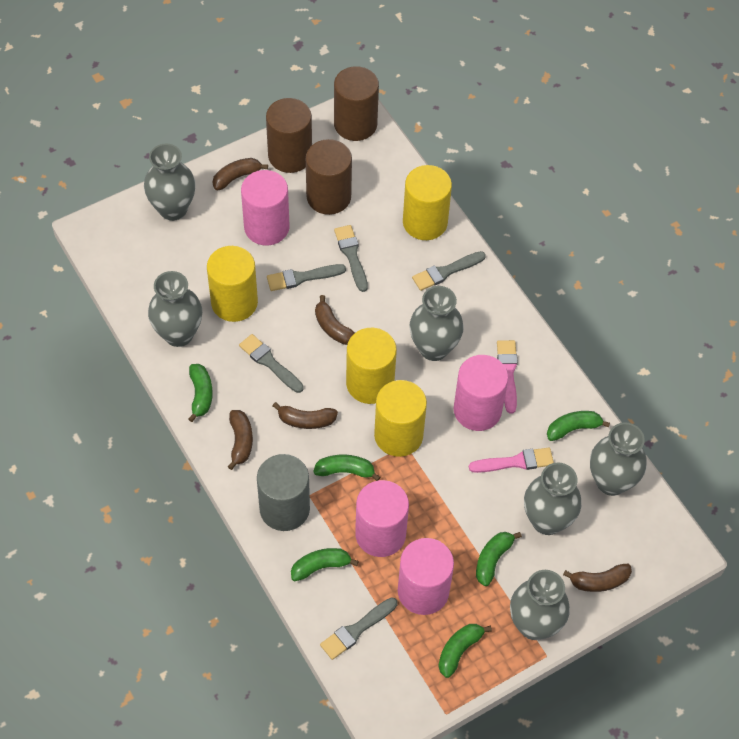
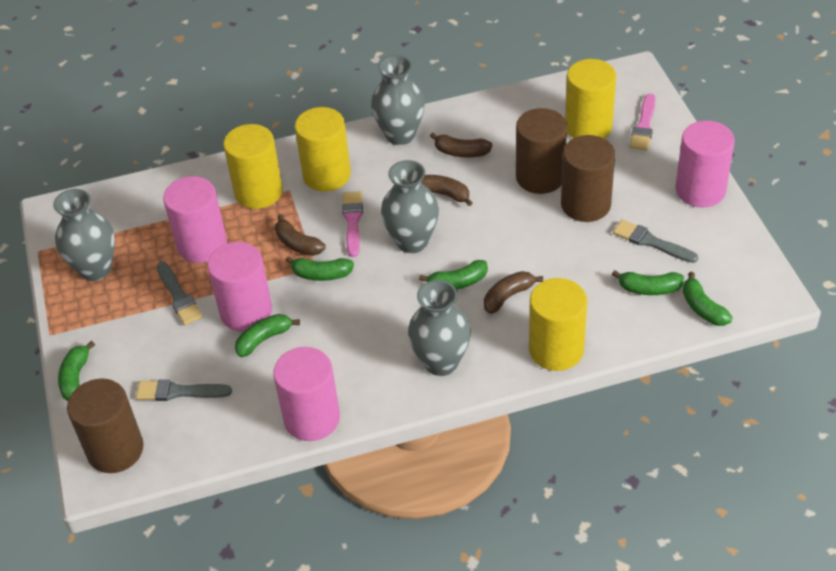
brown banana: 5 -> 4
grey brush: 5 -> 3
grey cylinder: 1 -> 0
grey vase: 6 -> 4

